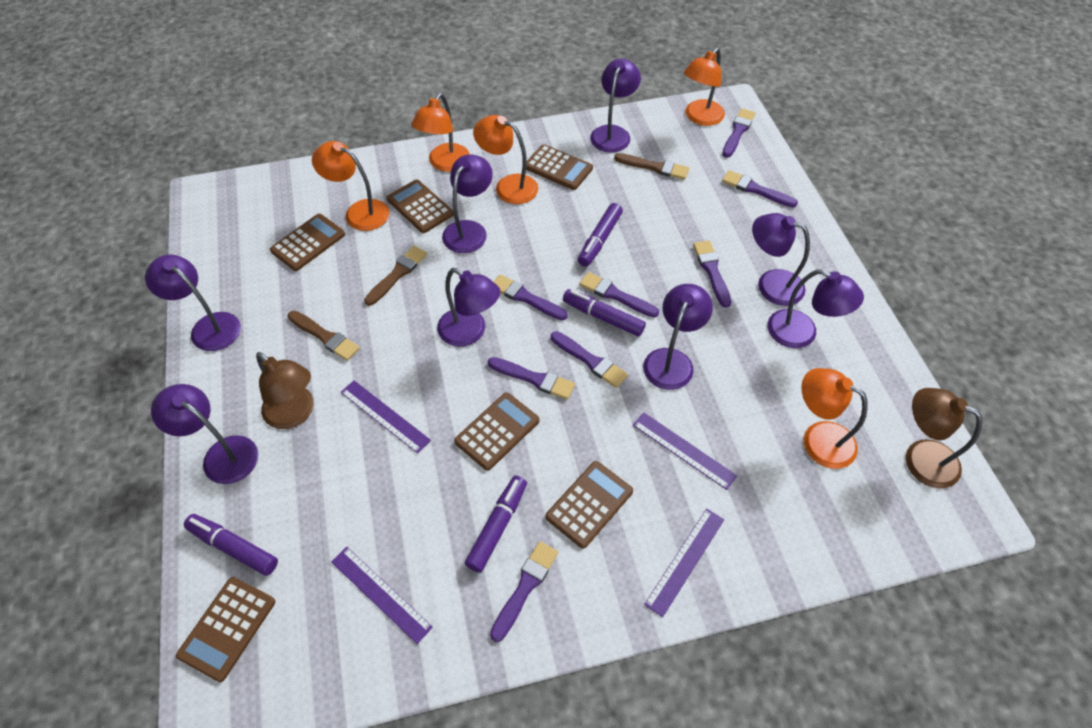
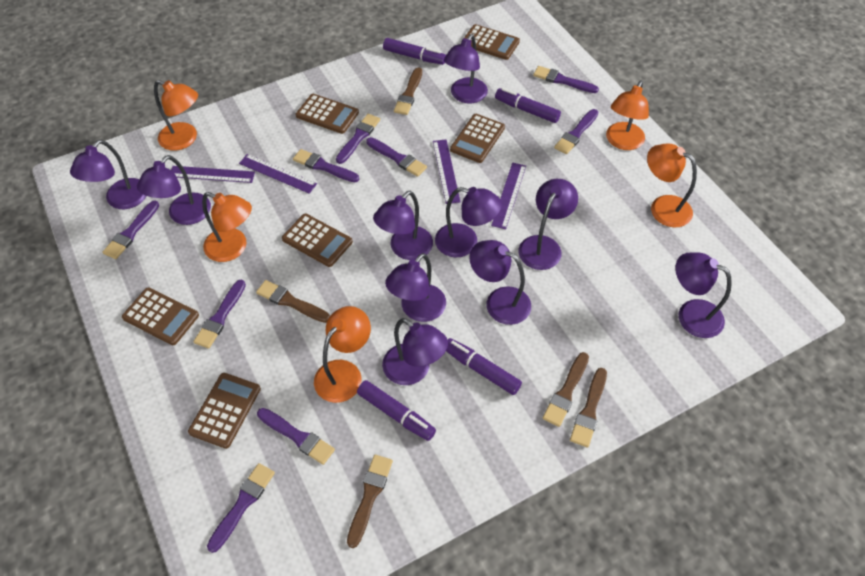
brown brush: 3 -> 5
brown lamp: 2 -> 0
purple brush: 8 -> 9
purple lamp: 8 -> 10

